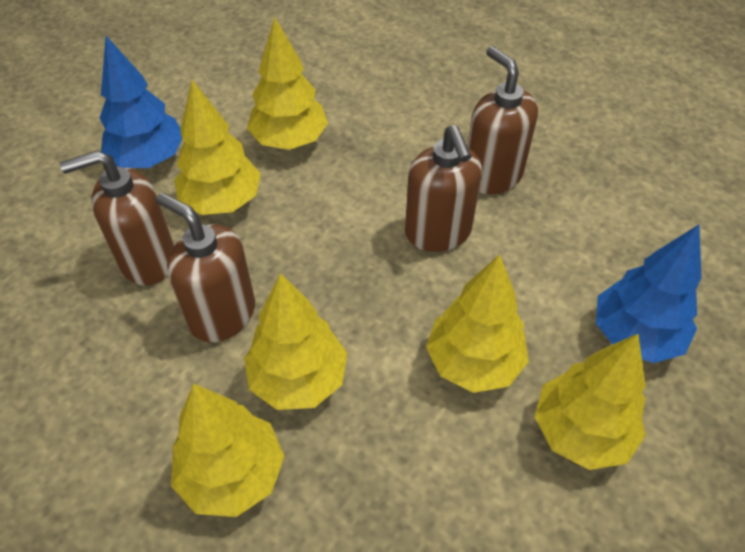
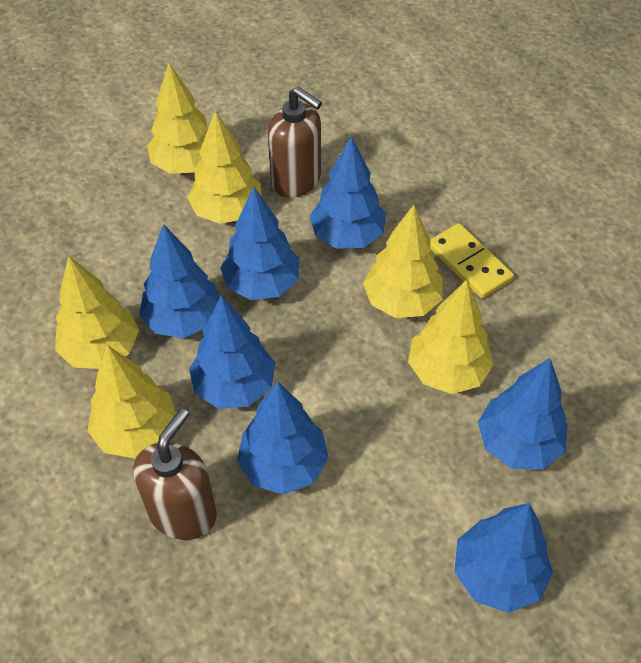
blue tree: 2 -> 7
brown soap dispenser: 4 -> 2
yellow domino: 0 -> 1

